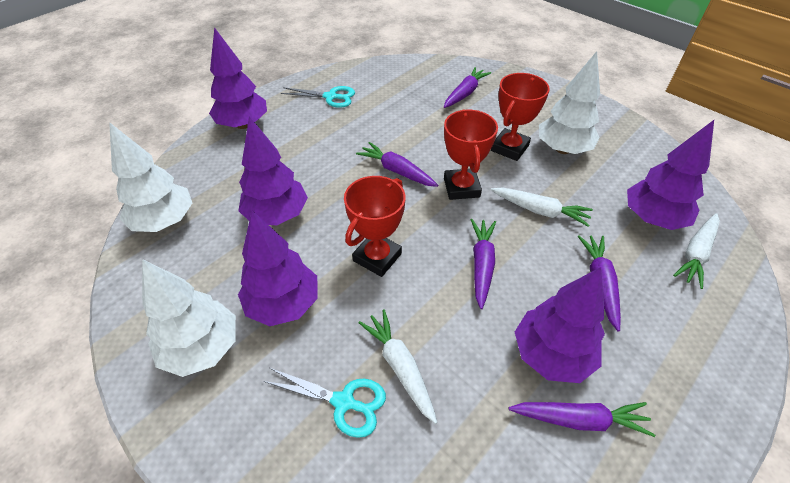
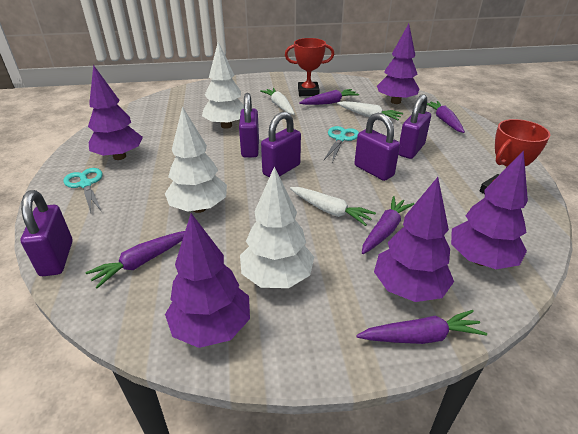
purple padlock: 0 -> 5
red trophy: 3 -> 2

